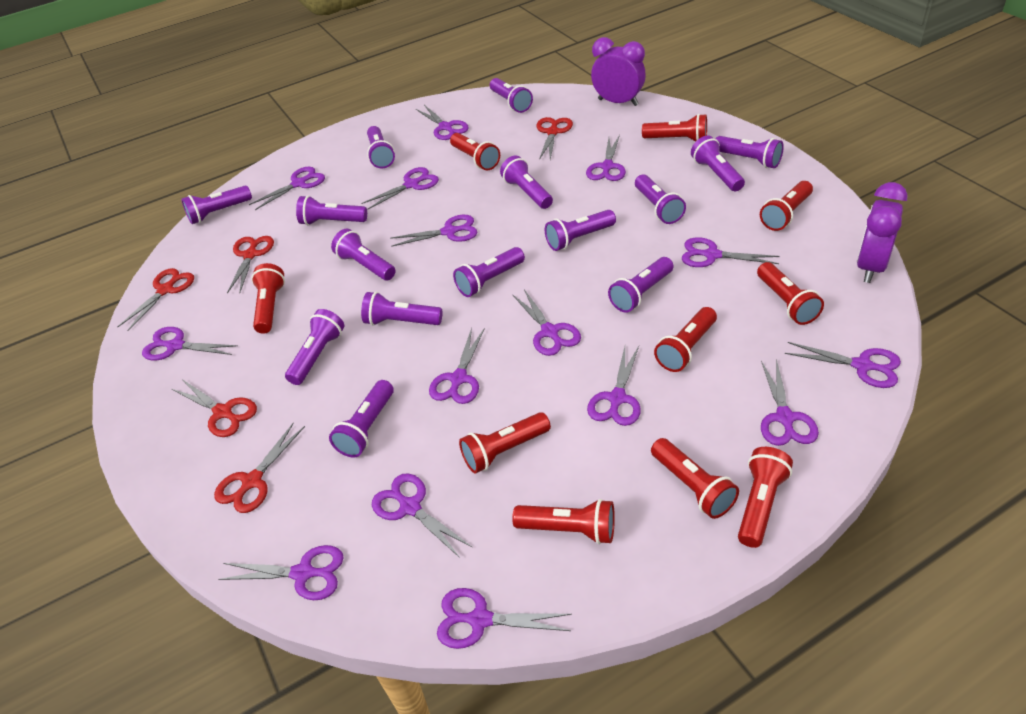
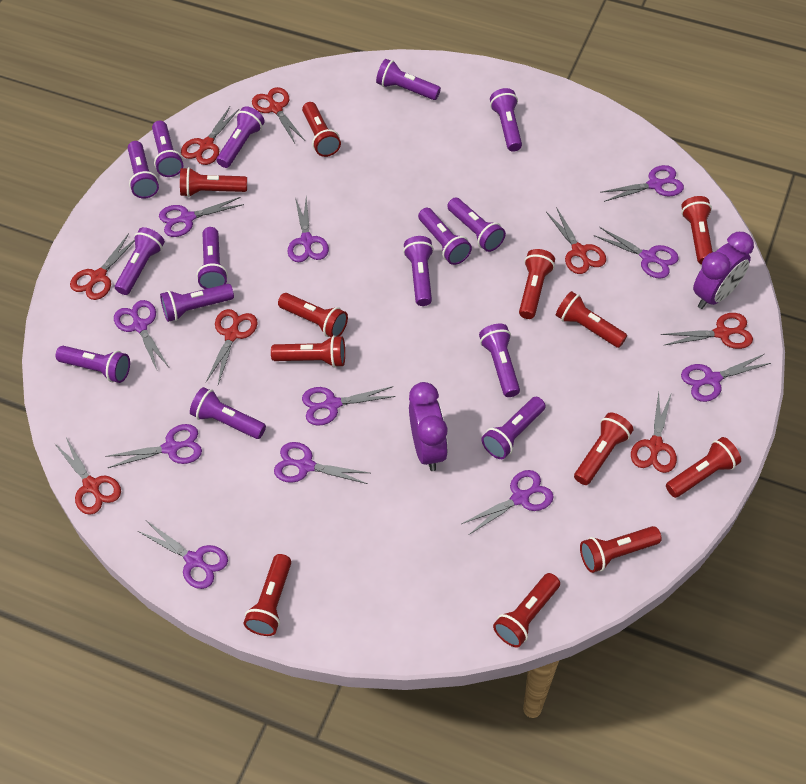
purple scissors: 15 -> 11
red flashlight: 10 -> 12
red scissors: 5 -> 8

